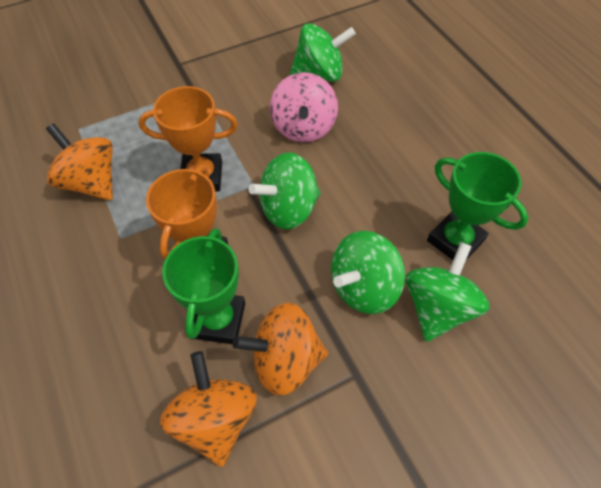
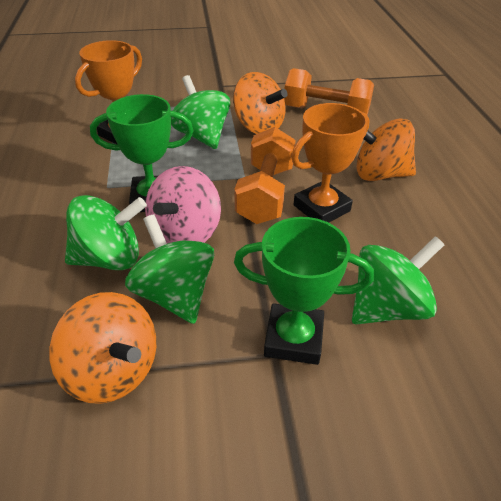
orange dumbbell: 0 -> 2

